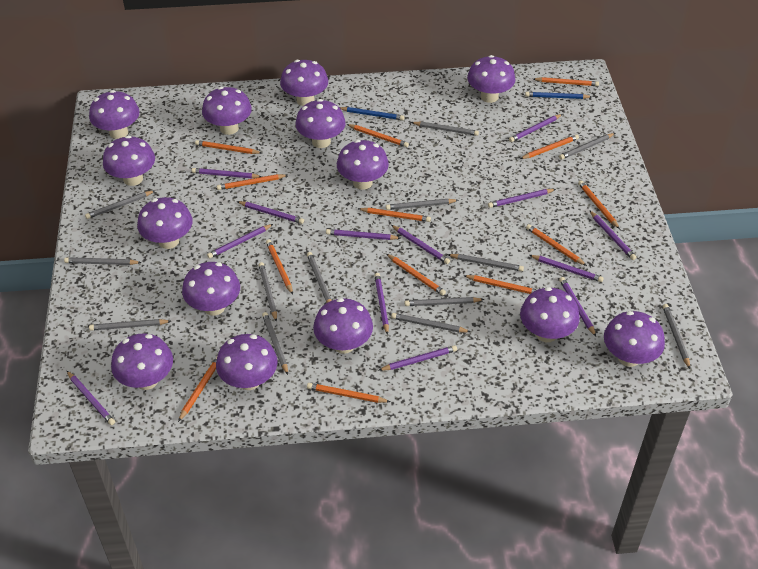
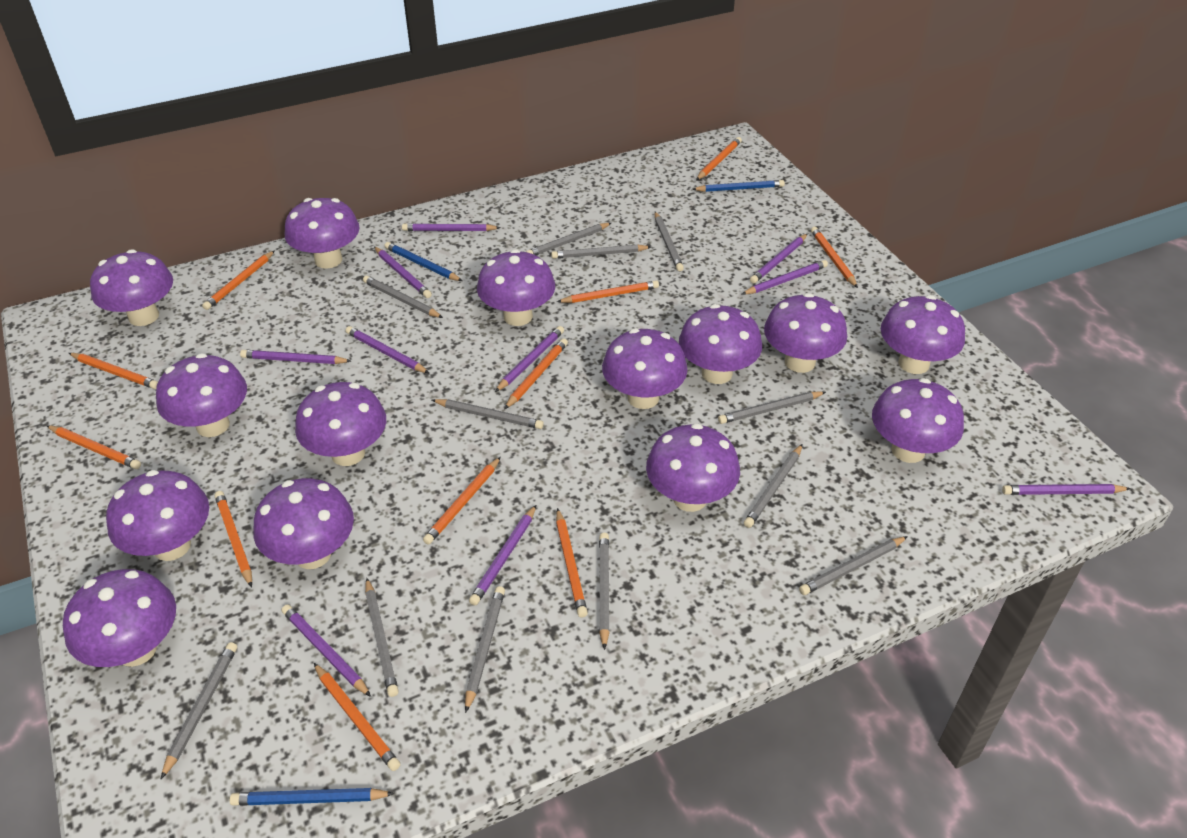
blue pencil: 2 -> 3
grey pencil: 13 -> 12
orange pencil: 13 -> 11
purple pencil: 13 -> 10

